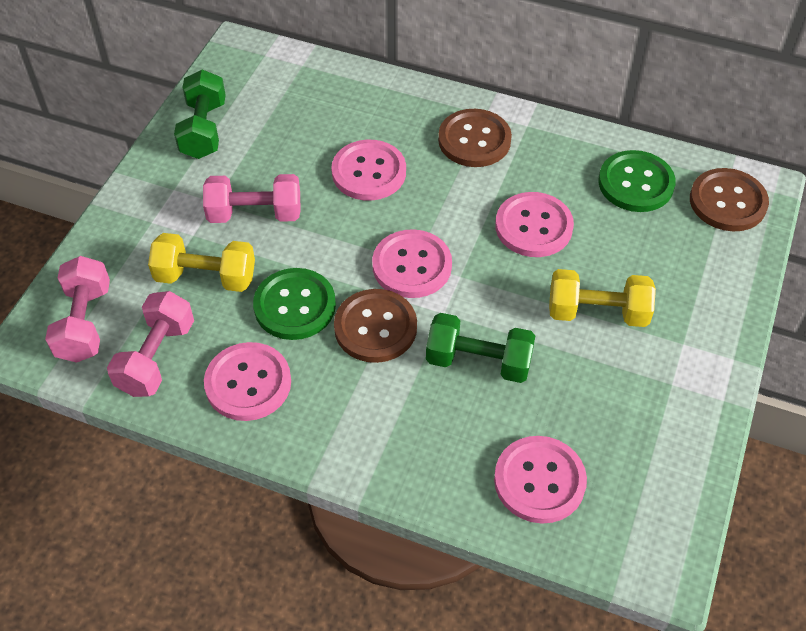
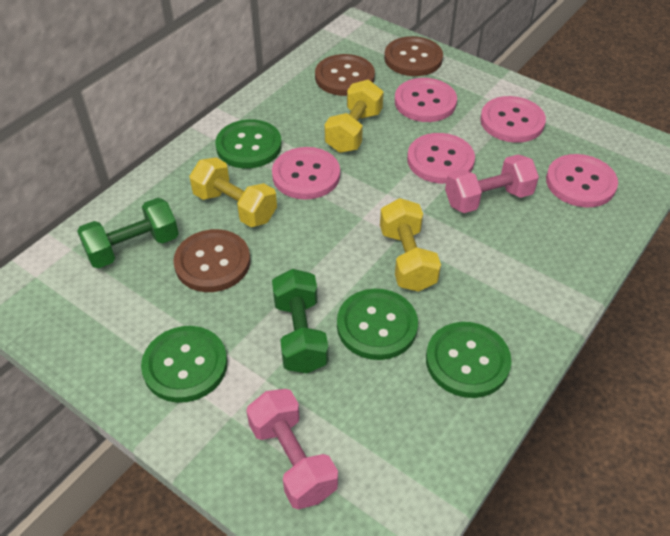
green button: 2 -> 4
pink dumbbell: 3 -> 2
yellow dumbbell: 2 -> 3

